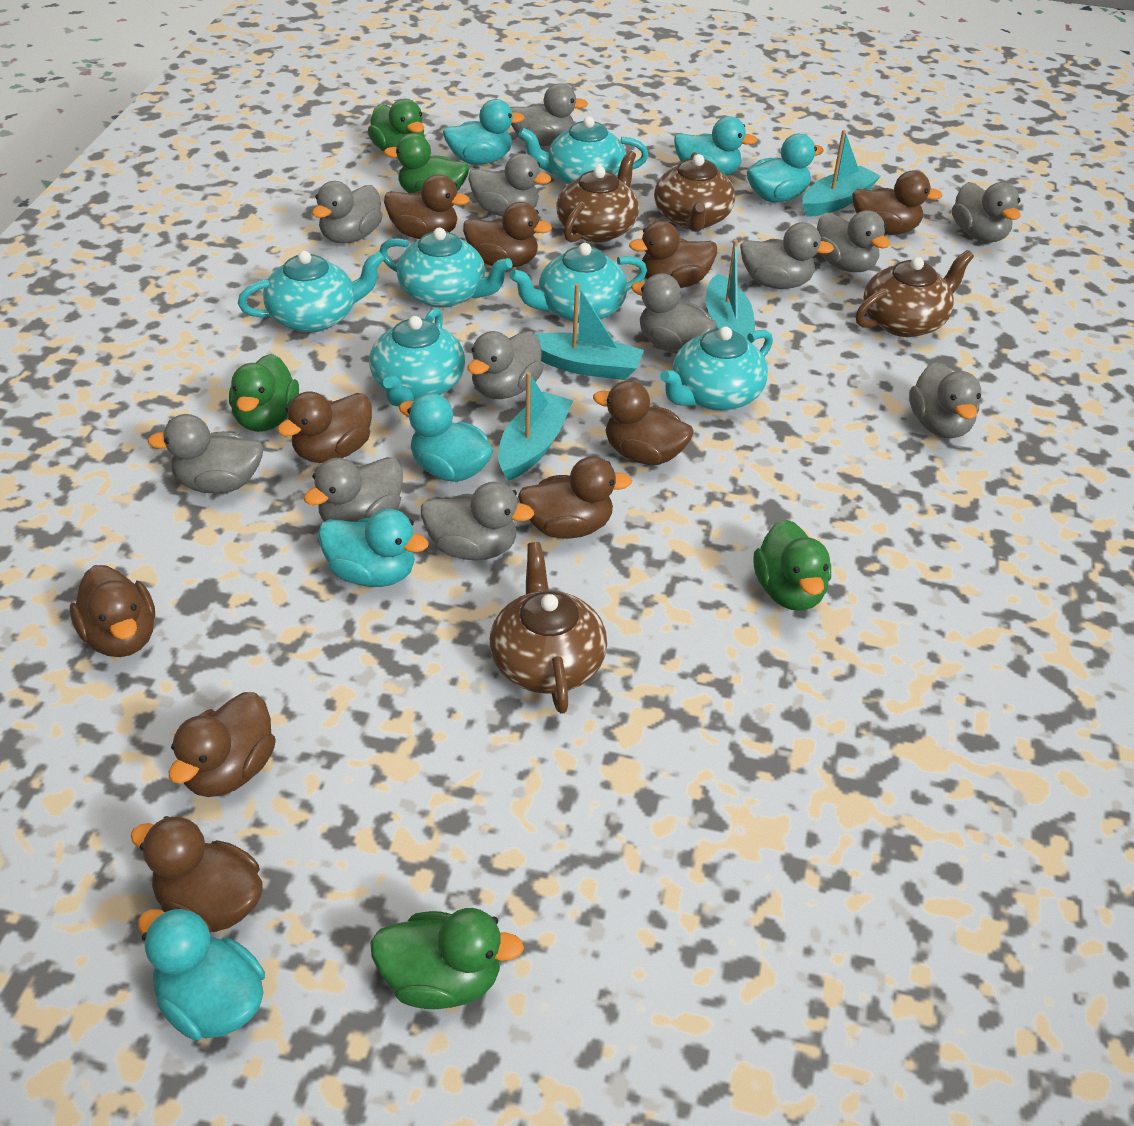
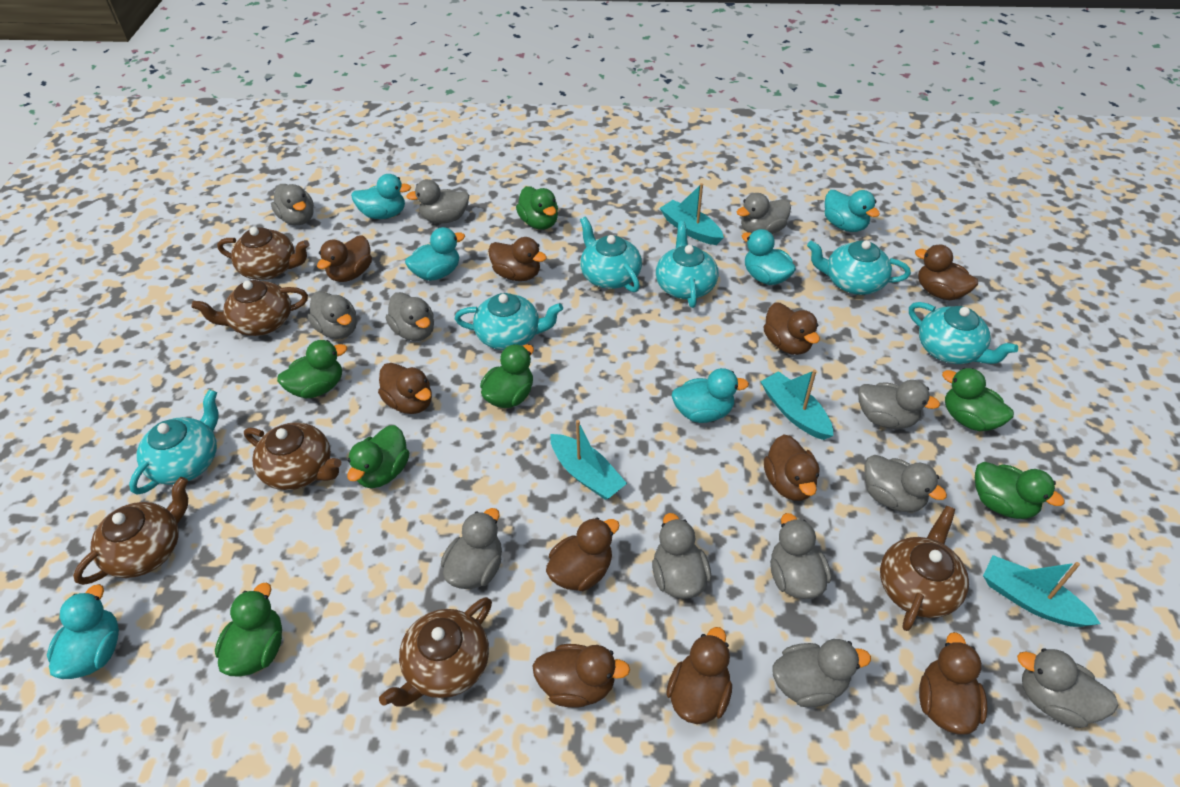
brown teapot: 4 -> 6
green duck: 5 -> 7

